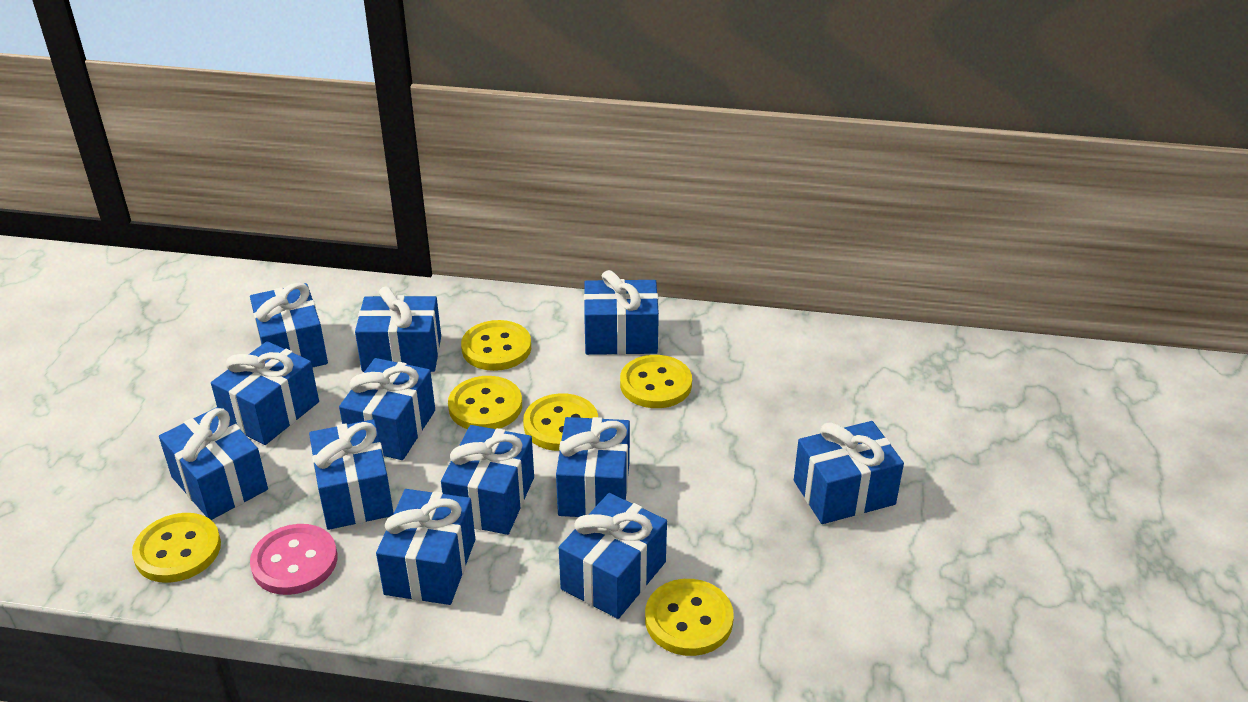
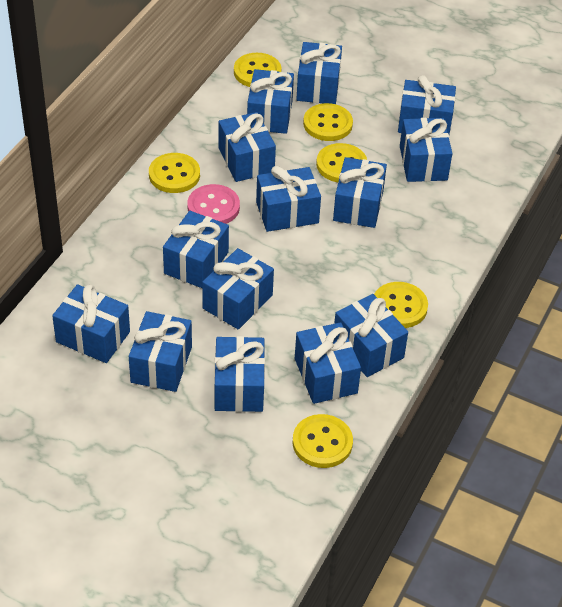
blue gift: 12 -> 14

